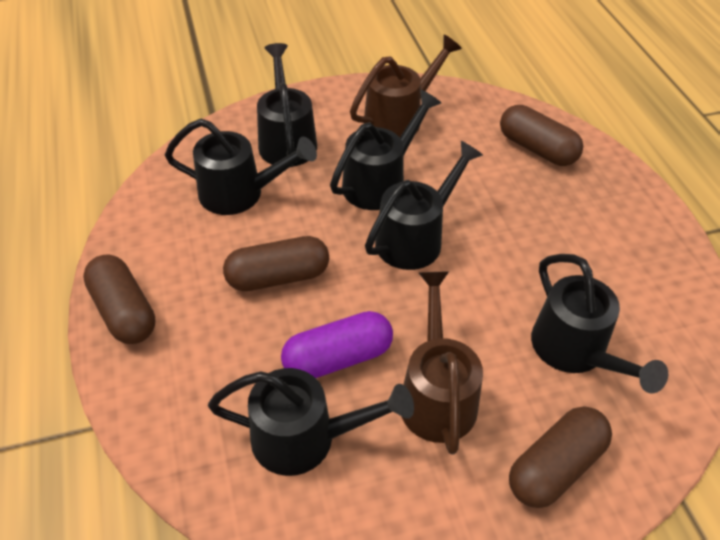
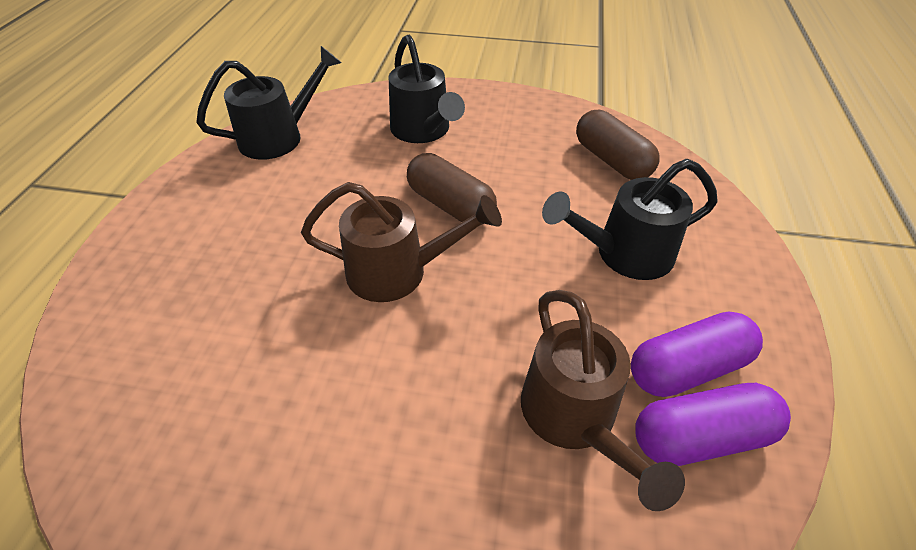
black watering can: 6 -> 3
brown capsule: 4 -> 2
purple capsule: 1 -> 2

